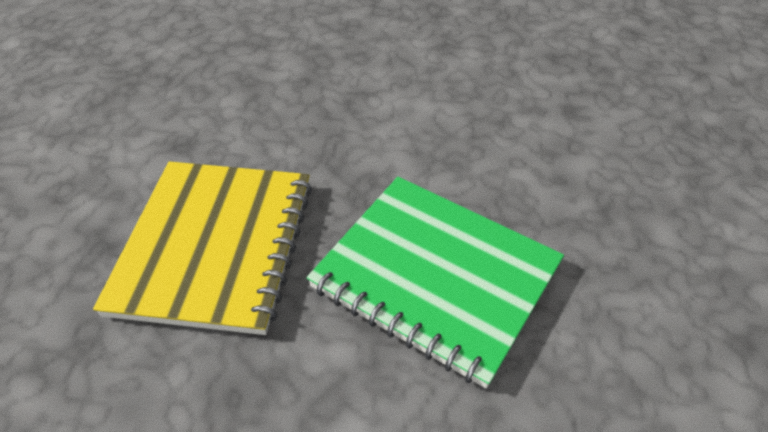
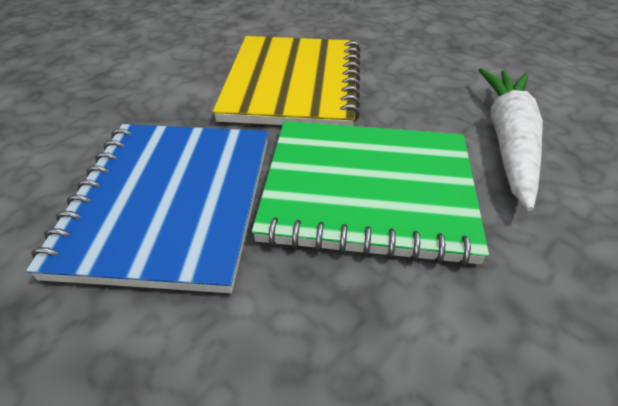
blue notebook: 0 -> 1
white carrot: 0 -> 1

